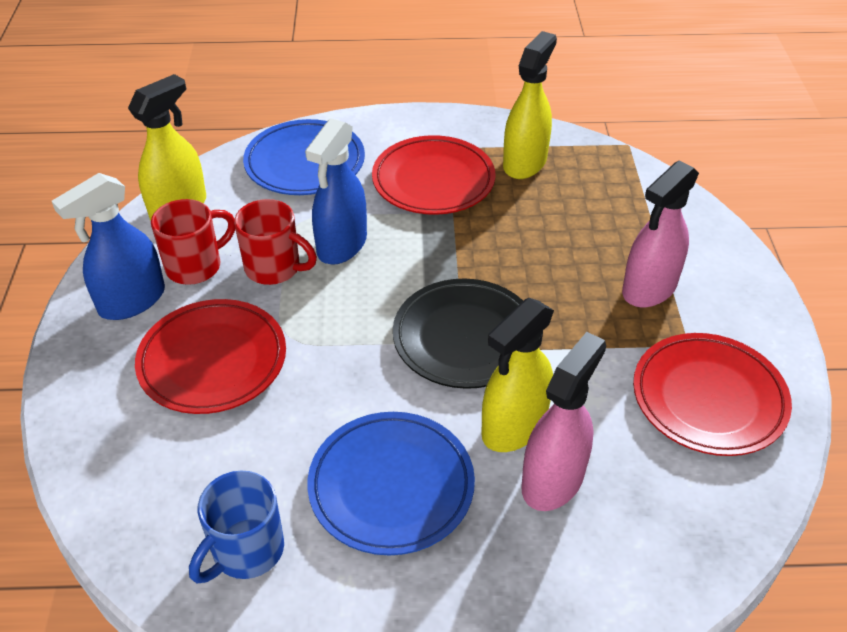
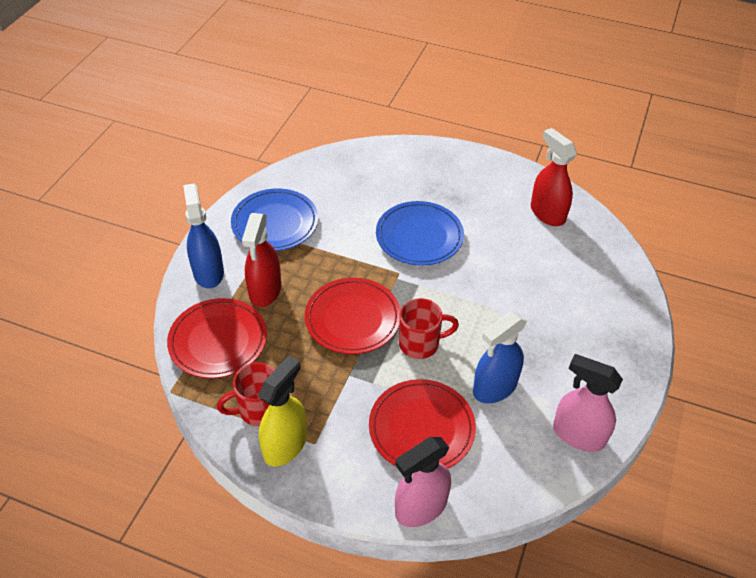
black plate: 1 -> 0
blue mug: 1 -> 0
red spray bottle: 0 -> 2
yellow spray bottle: 3 -> 1

